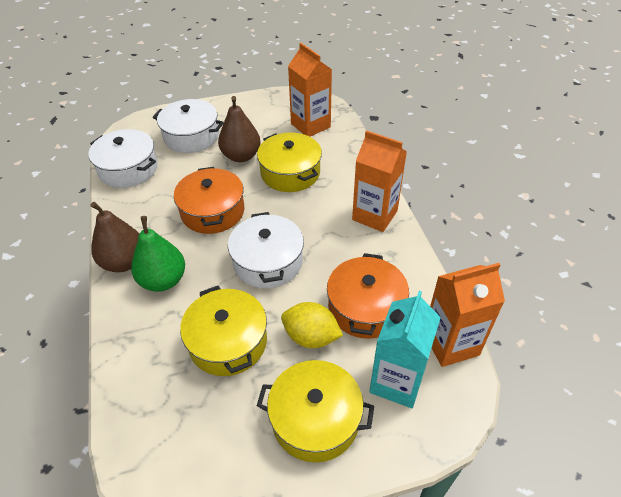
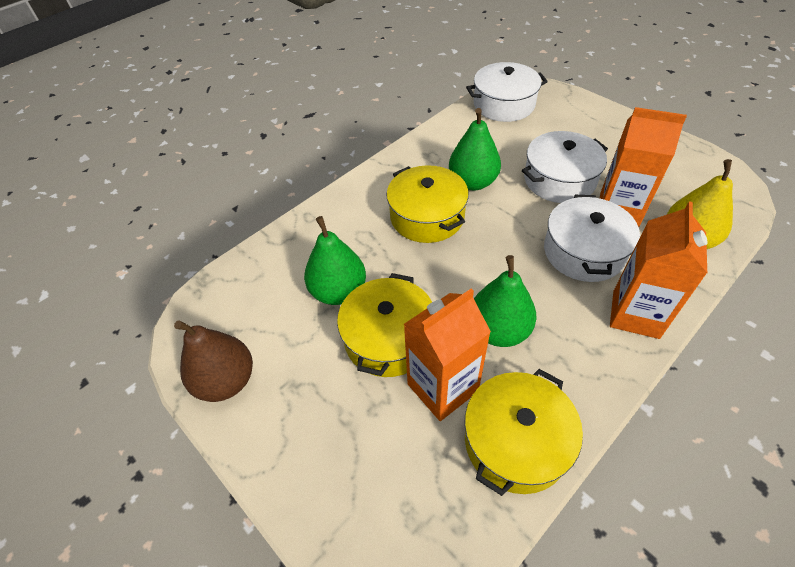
brown pear: 2 -> 1
green pear: 1 -> 3
orange pot: 2 -> 0
turquoise carton: 1 -> 0
yellow lemon: 1 -> 0
yellow pear: 0 -> 1

